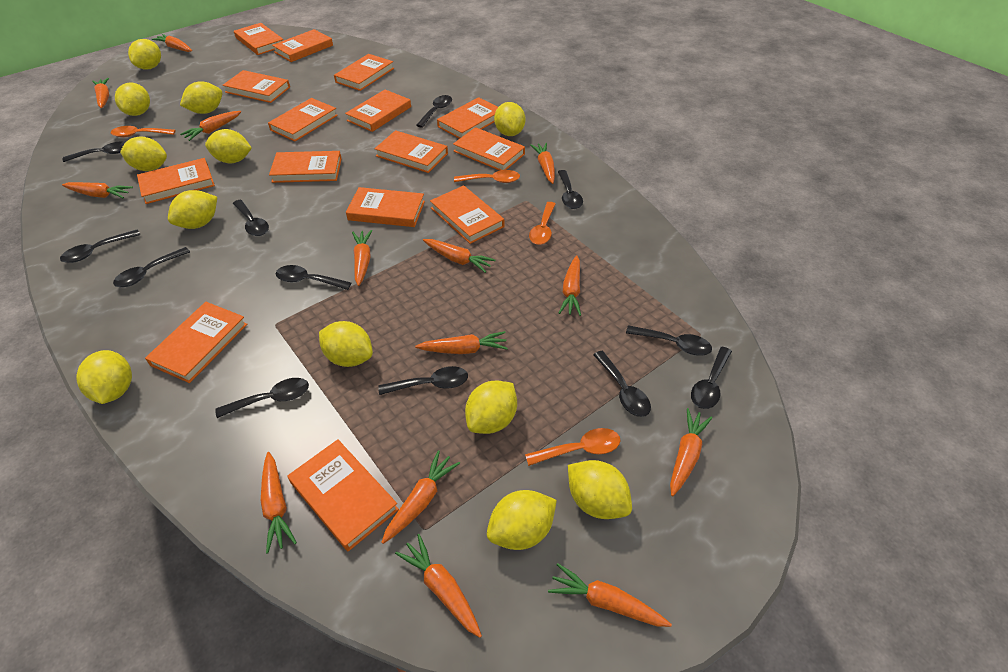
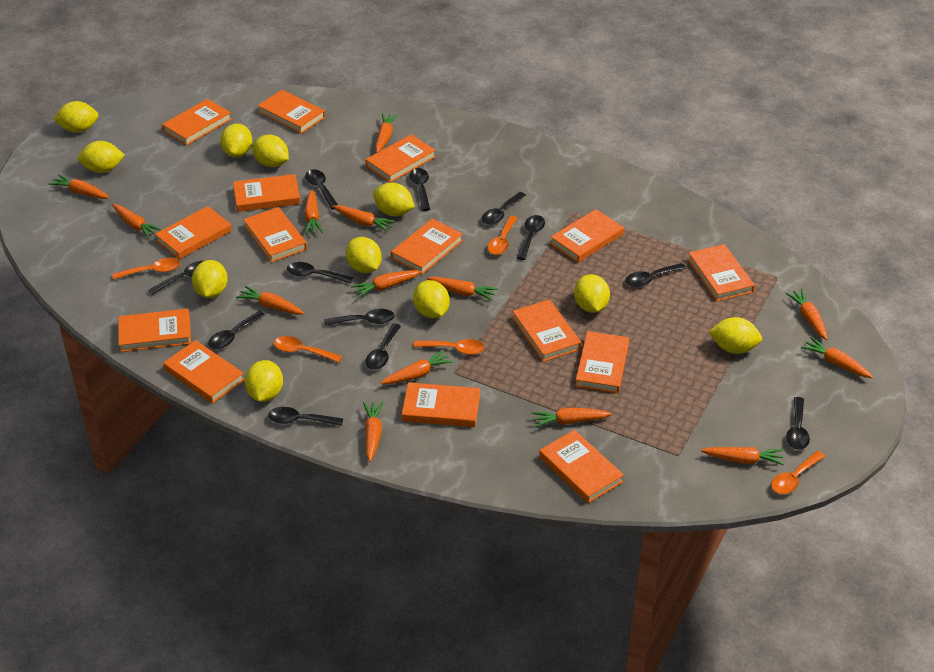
orange spoon: 4 -> 5
yellow lemon: 12 -> 11

